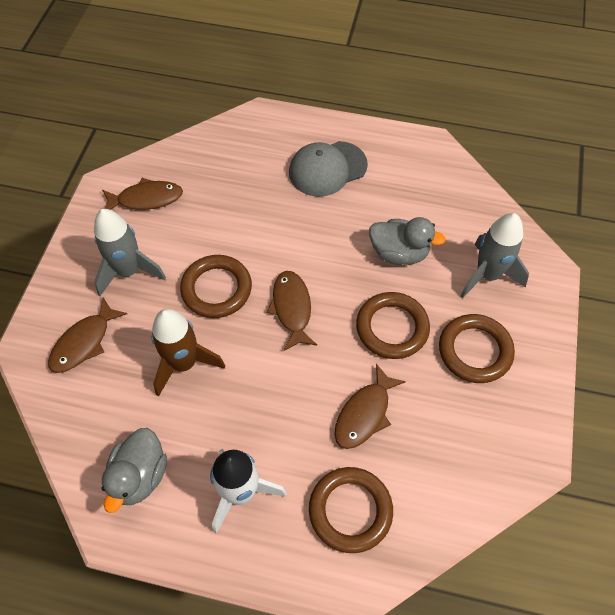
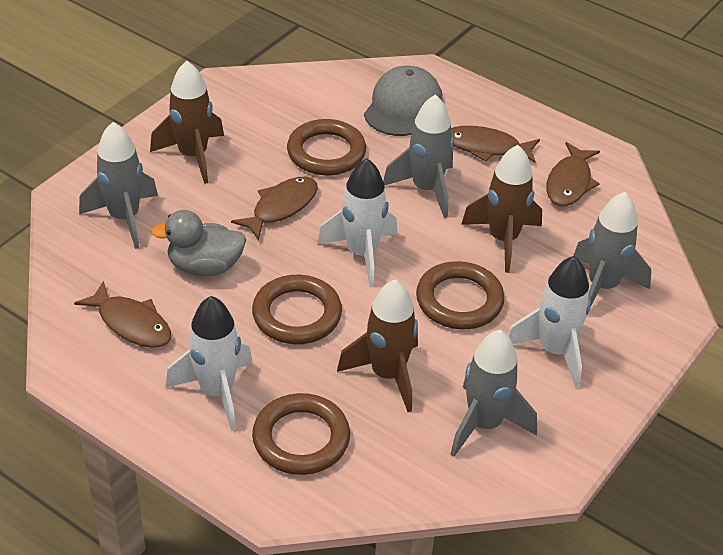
brown rocket: 1 -> 3
grey duck: 2 -> 1
grey rocket: 2 -> 4
white rocket: 1 -> 3

